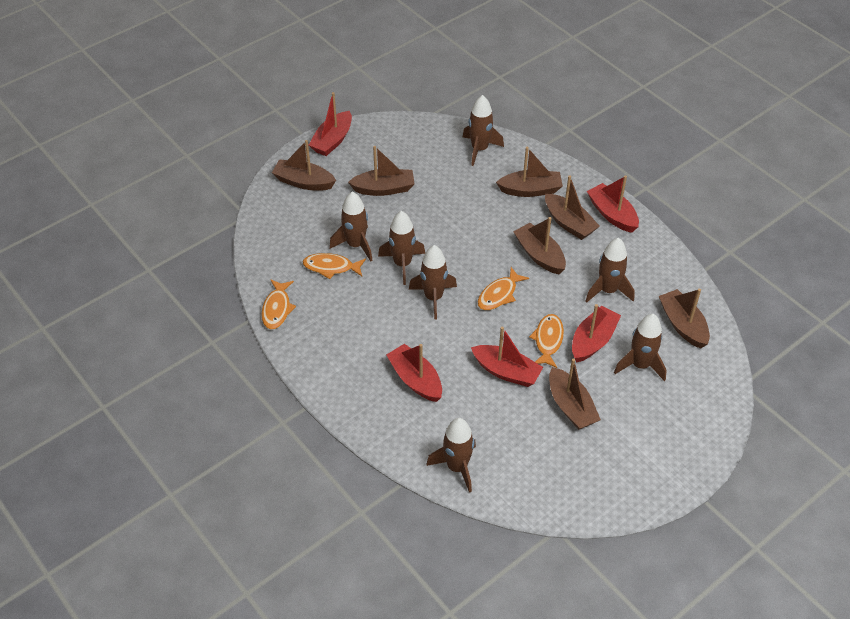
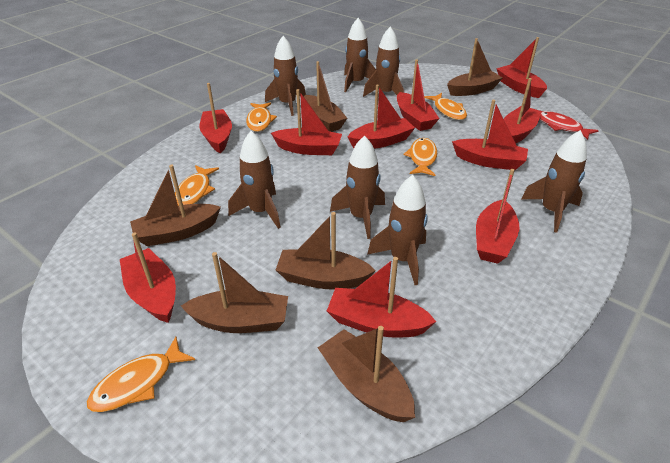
brown boat: 7 -> 6
orange fish: 4 -> 5
red boat: 5 -> 10
red fish: 0 -> 1

